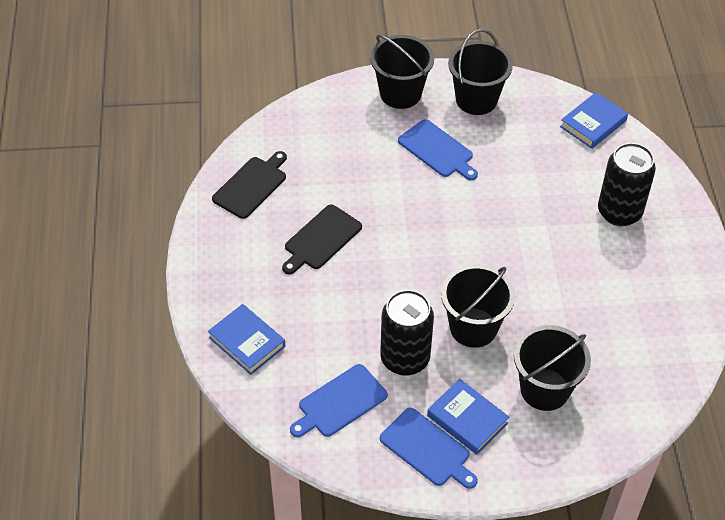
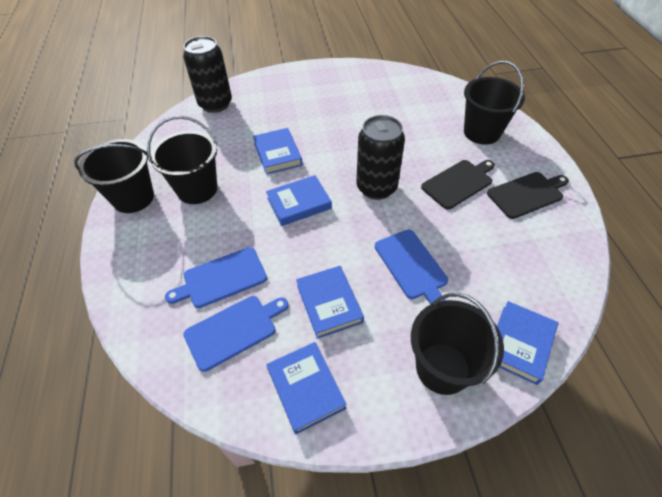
blue book: 3 -> 5

